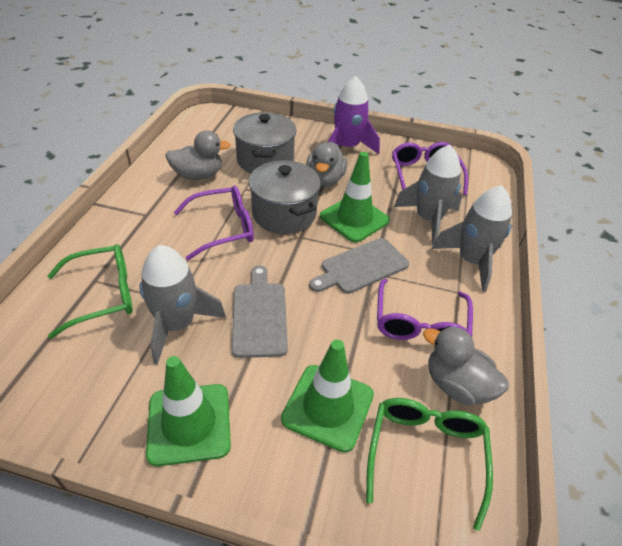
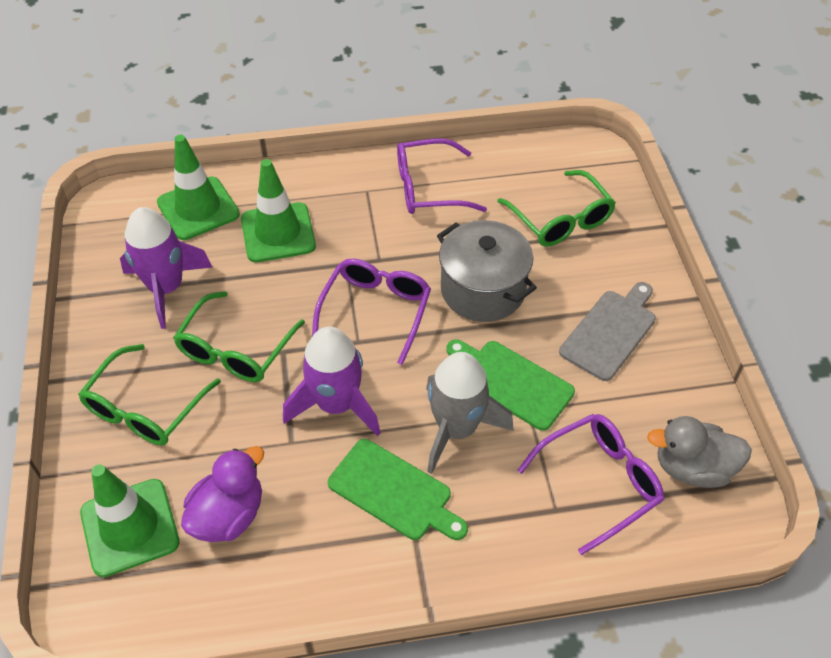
green cutting board: 0 -> 2
green glasses: 2 -> 3
grey cutting board: 2 -> 1
grey duck: 3 -> 1
grey pot: 2 -> 1
grey rocket: 3 -> 1
purple duck: 0 -> 1
purple rocket: 1 -> 2

